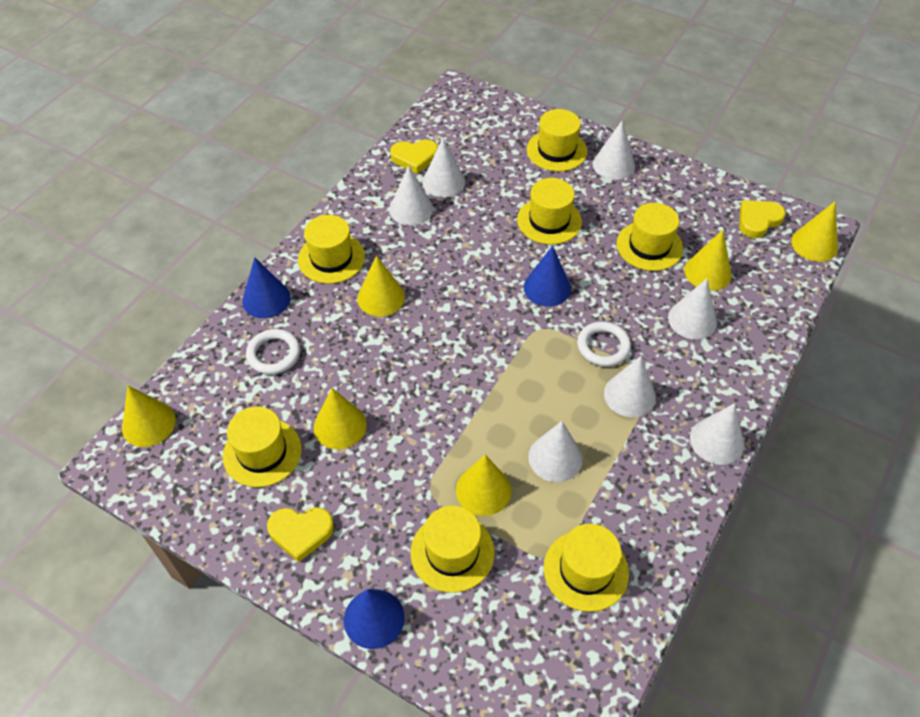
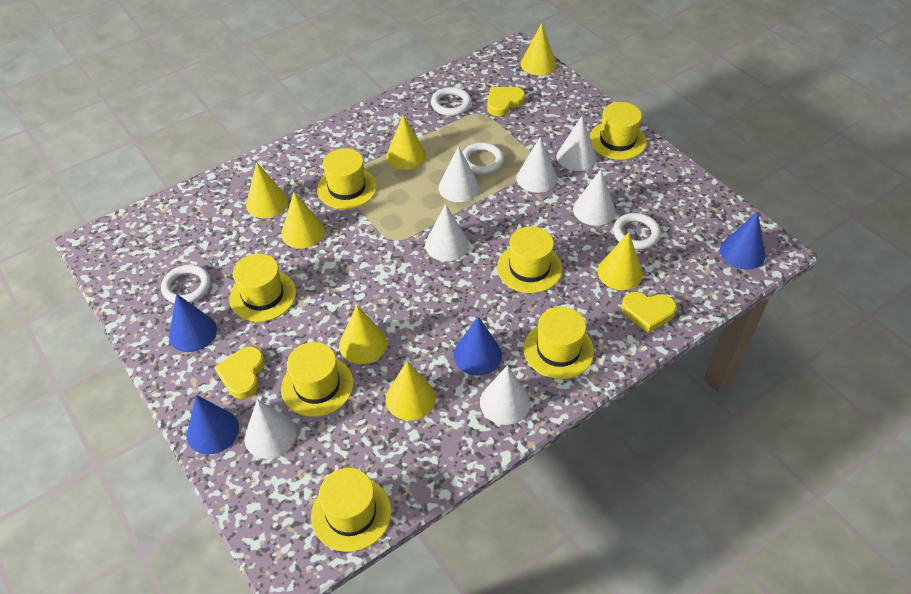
blue cone: 3 -> 4
white ring: 2 -> 4
yellow cone: 6 -> 7

